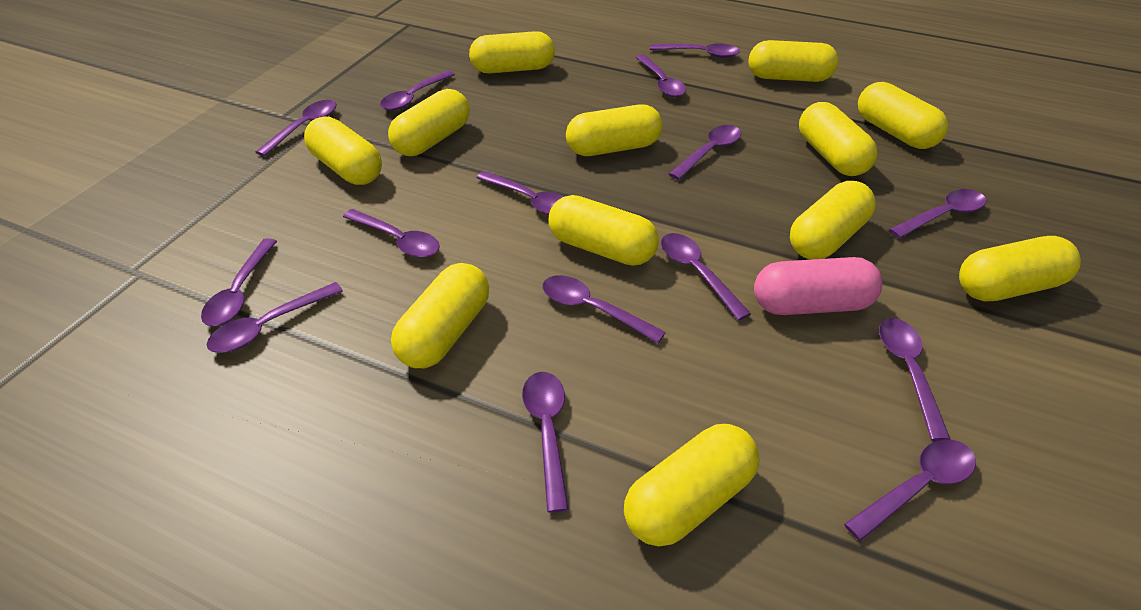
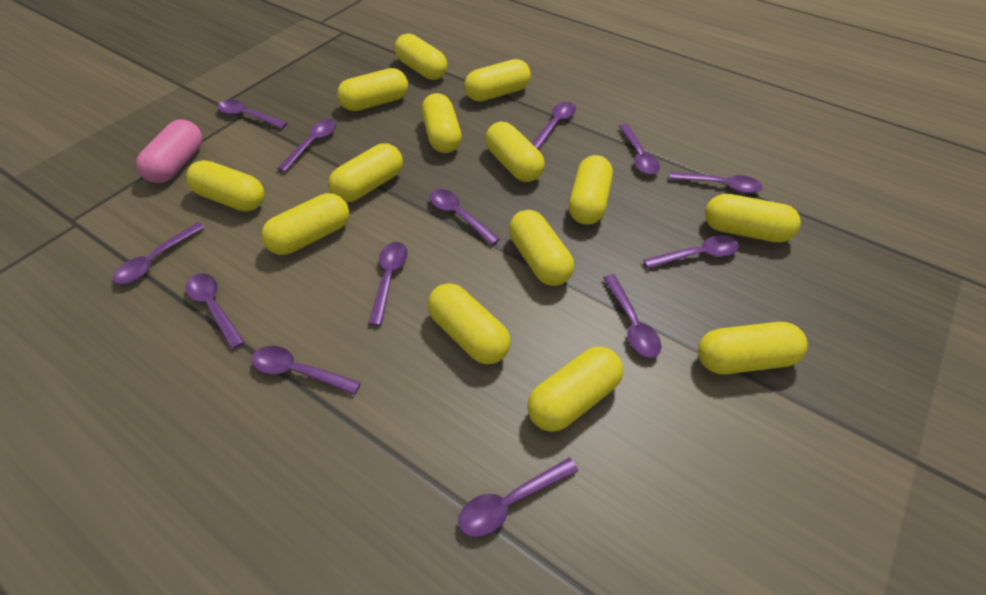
purple spoon: 15 -> 13
yellow capsule: 12 -> 14

